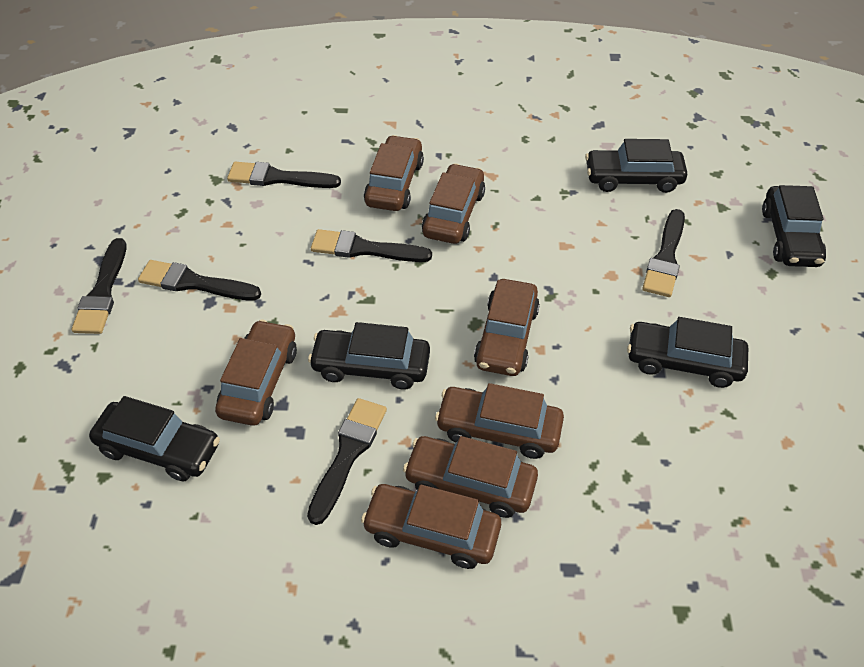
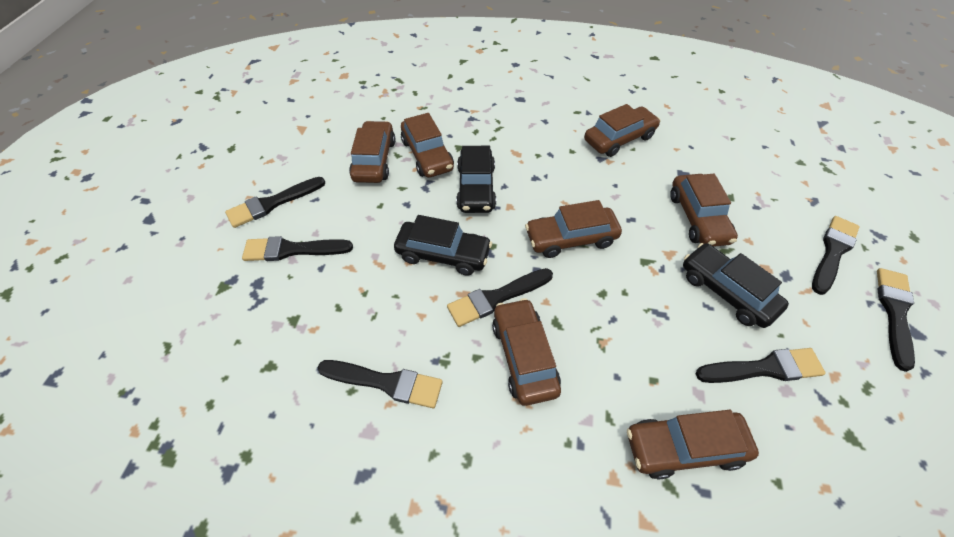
black brush: 6 -> 7
black car: 5 -> 3

